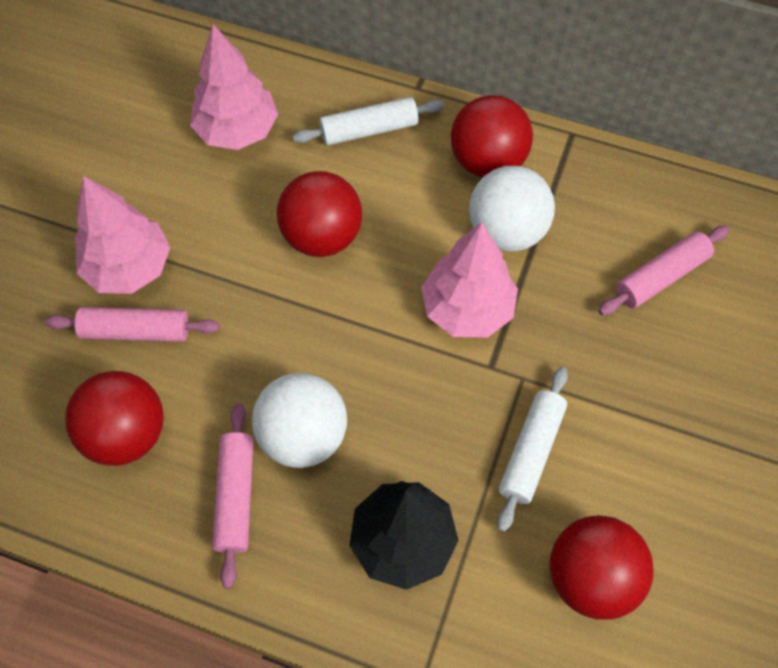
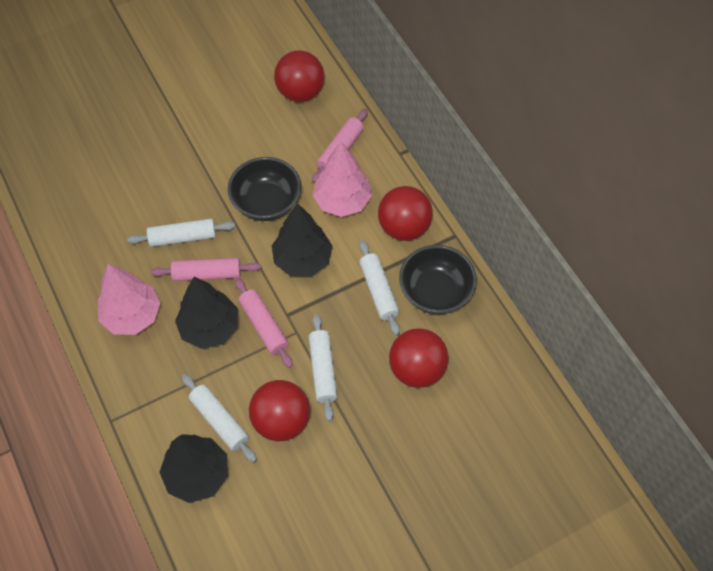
black bowl: 0 -> 2
black tree: 1 -> 3
pink tree: 3 -> 2
white ball: 2 -> 0
white rolling pin: 2 -> 4

